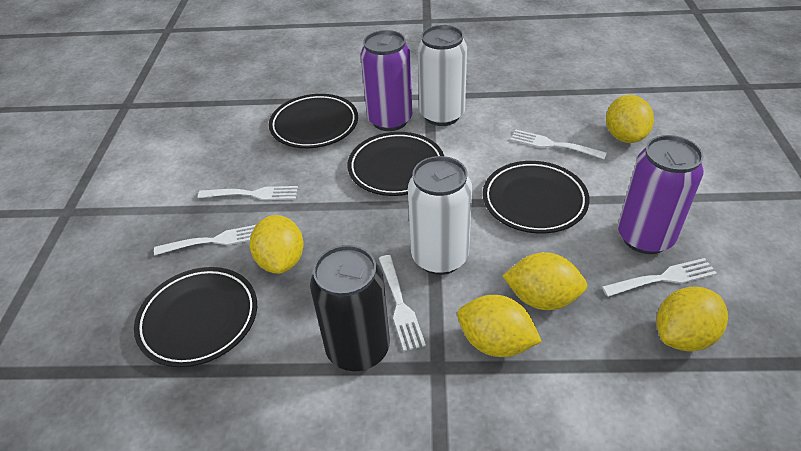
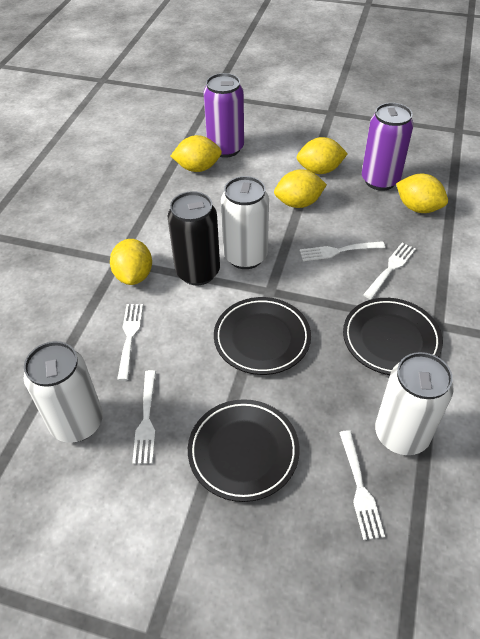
black plate: 4 -> 3
white can: 2 -> 3

